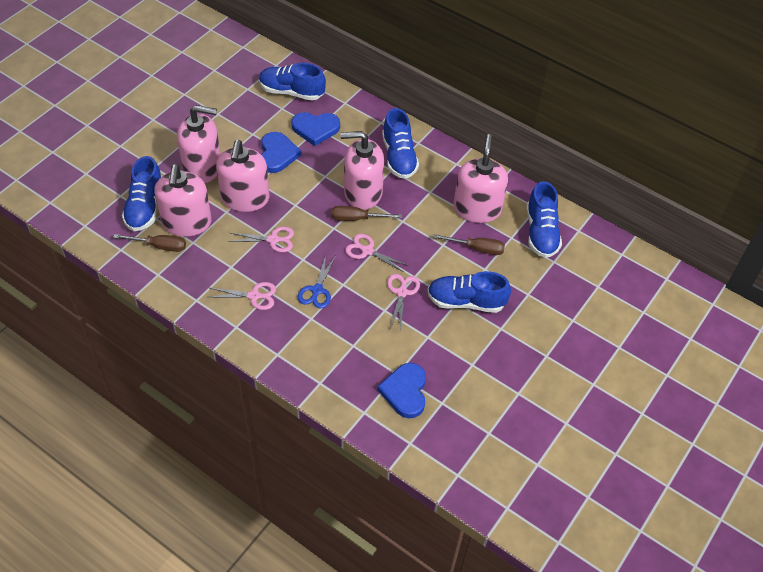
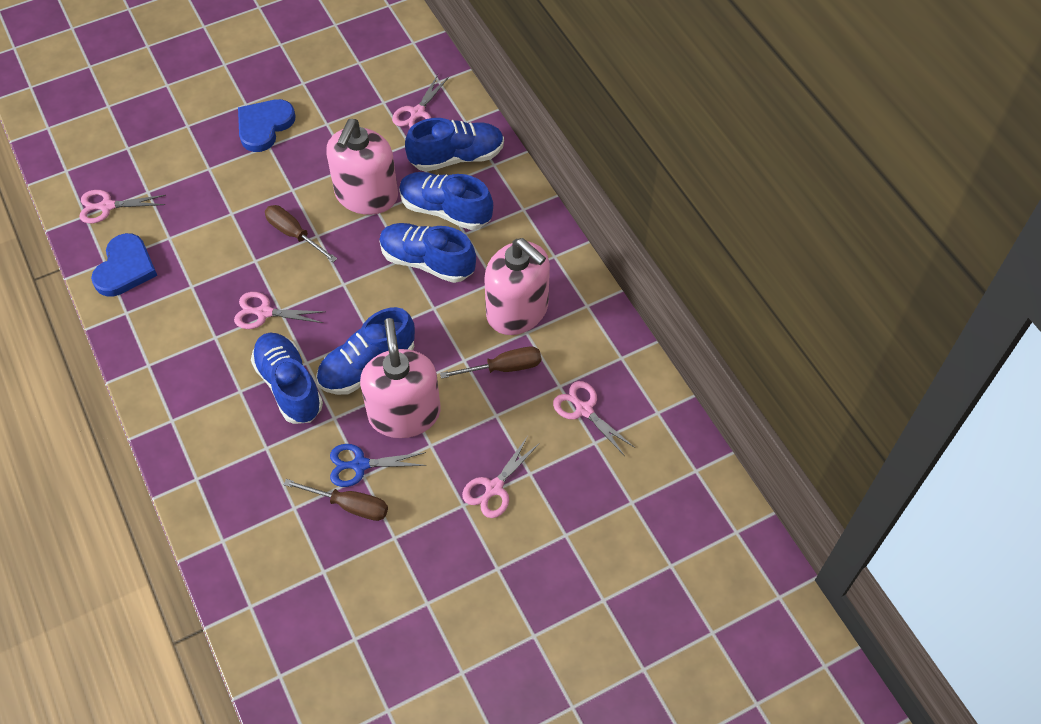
blue heart: 3 -> 2
pink scissors: 4 -> 5
pink soap dispenser: 5 -> 3

